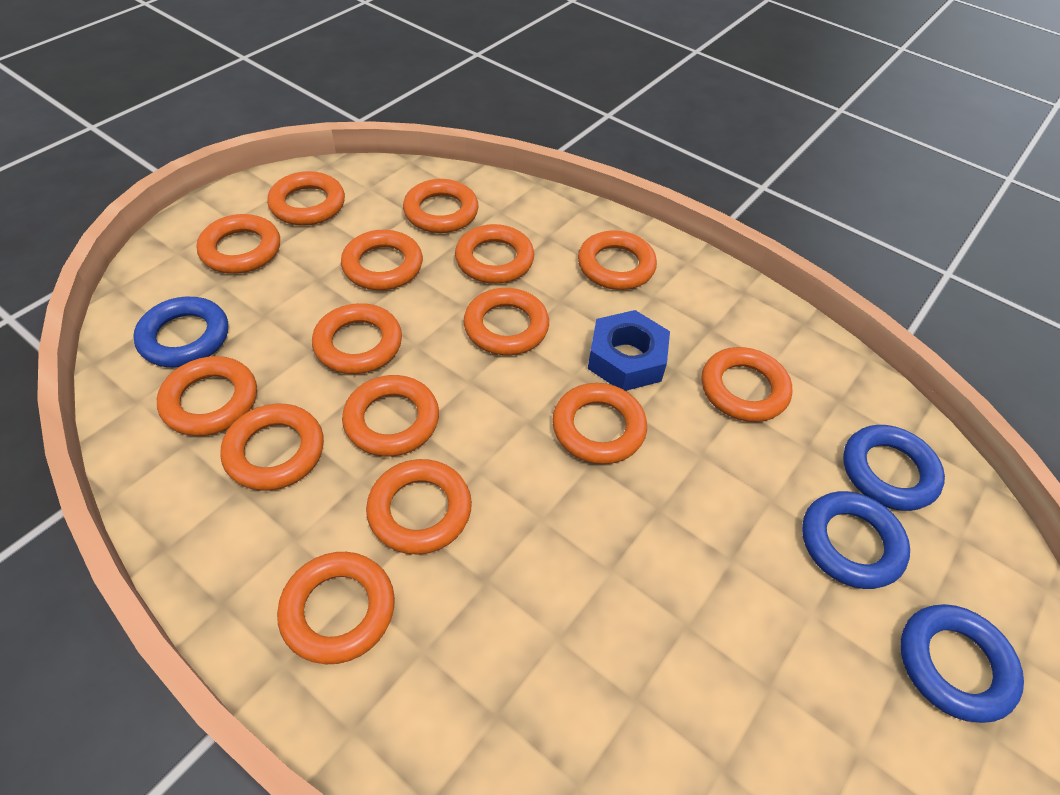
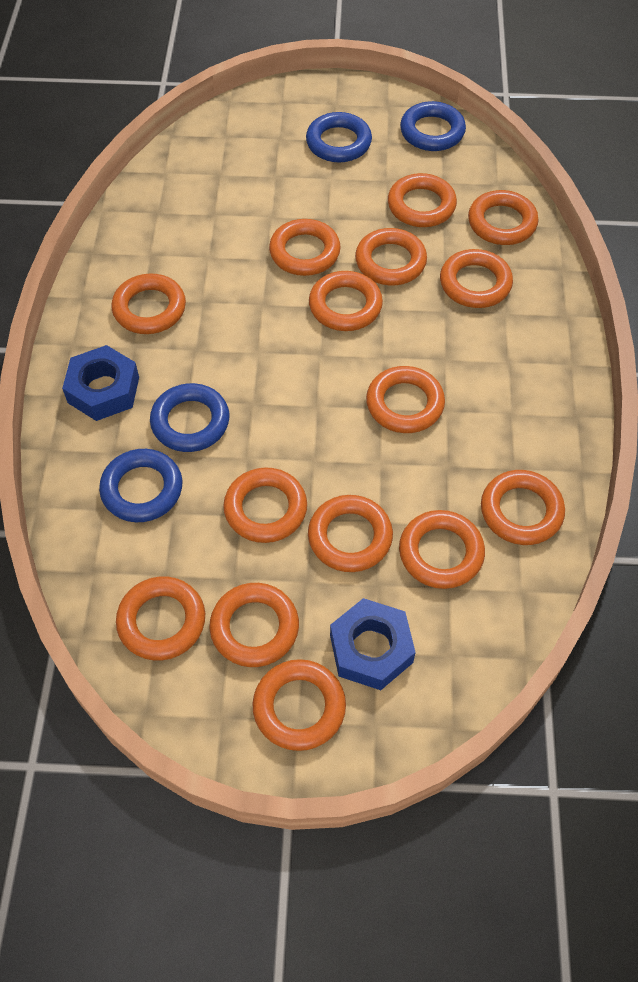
blue nut: 1 -> 2

